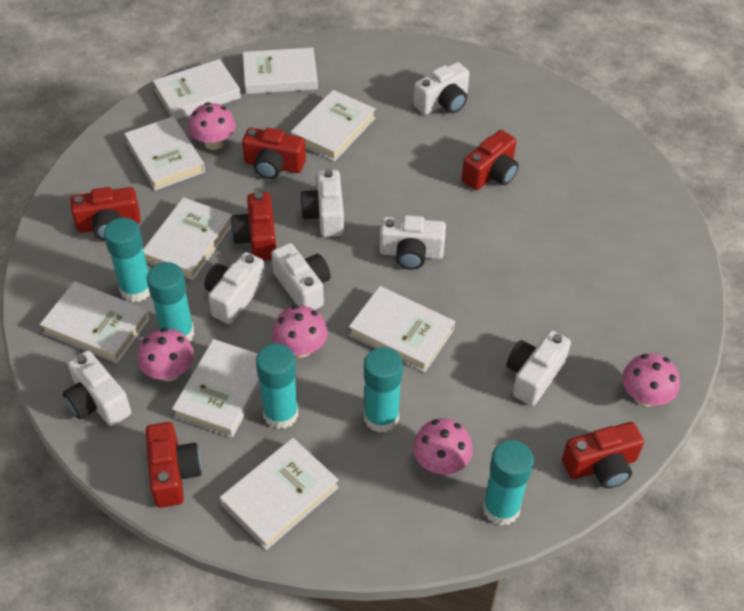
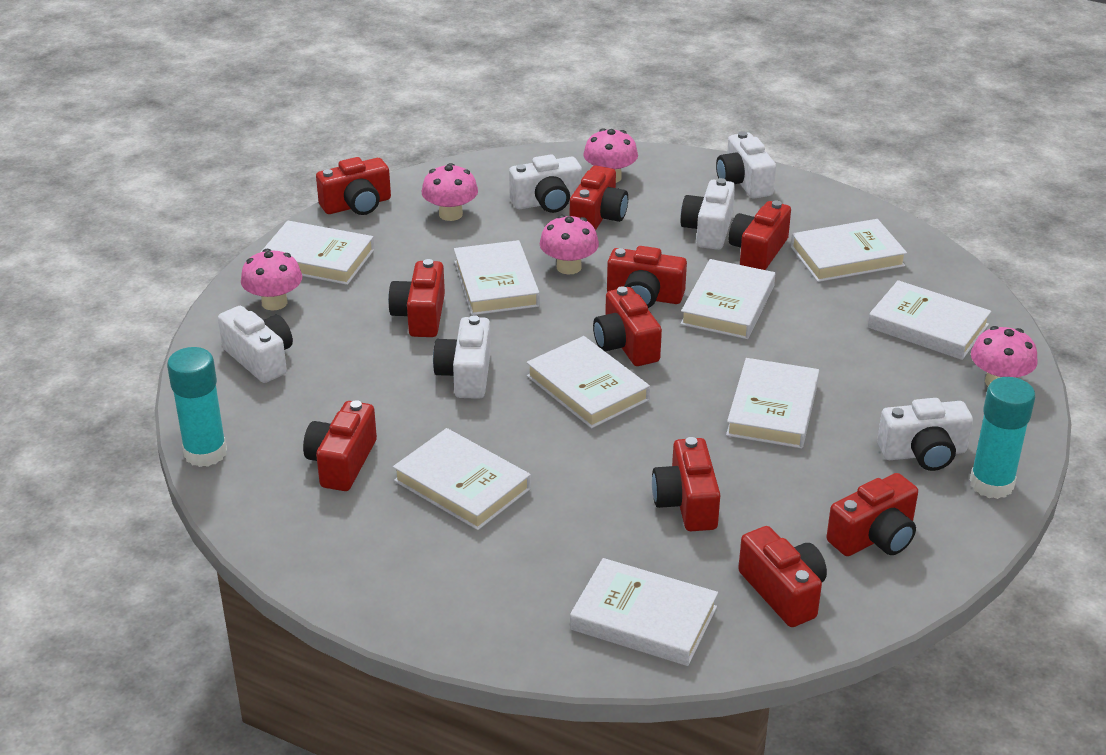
red camera: 6 -> 10
turquoise glue stick: 5 -> 2
white camera: 7 -> 6

